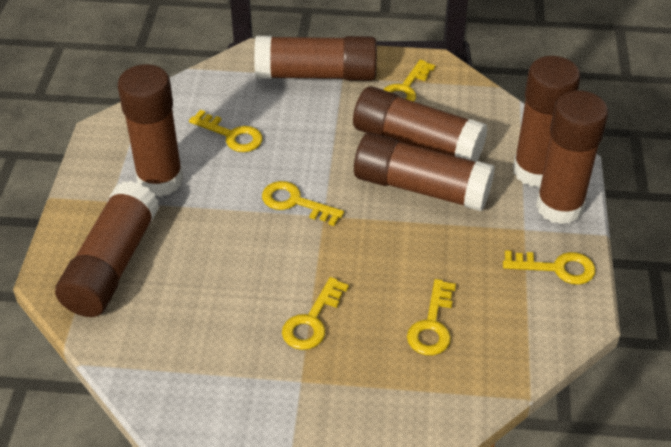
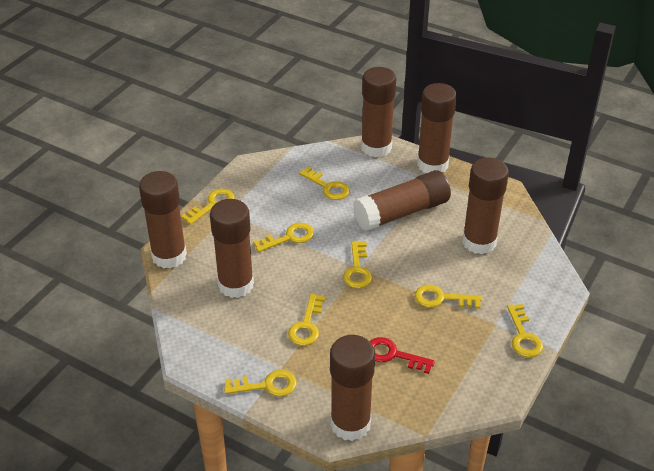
red key: 0 -> 1
yellow key: 6 -> 8

